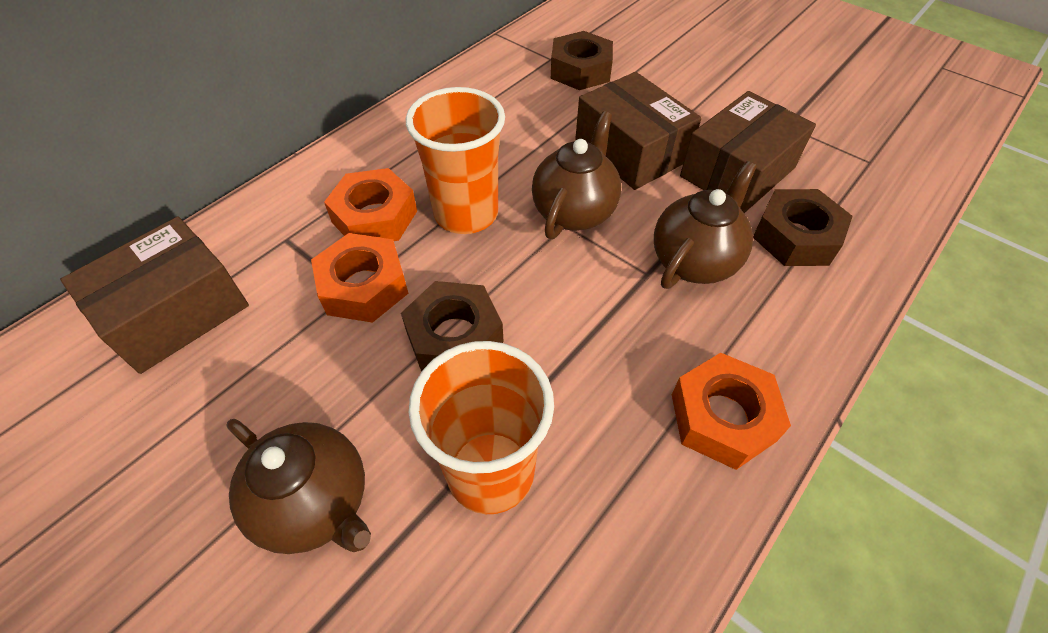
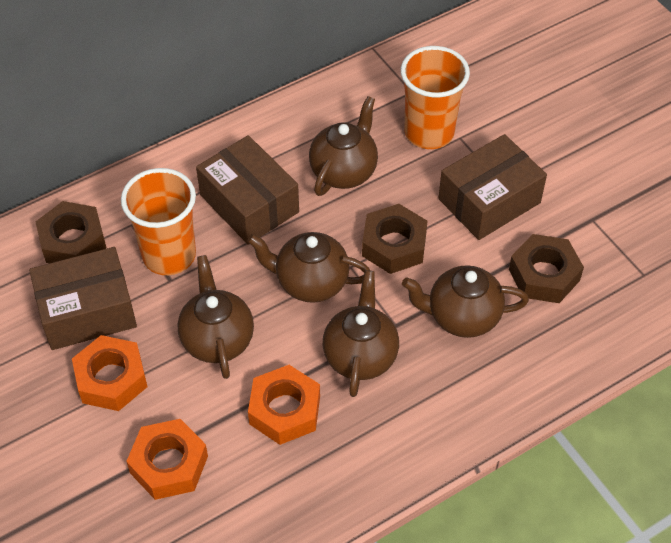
brown teapot: 3 -> 5

